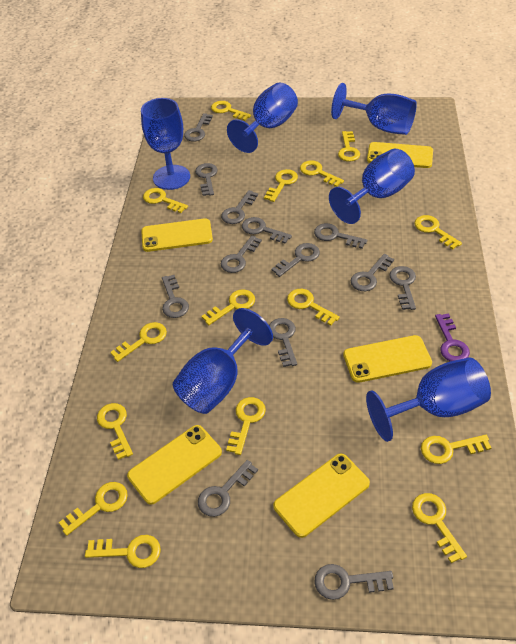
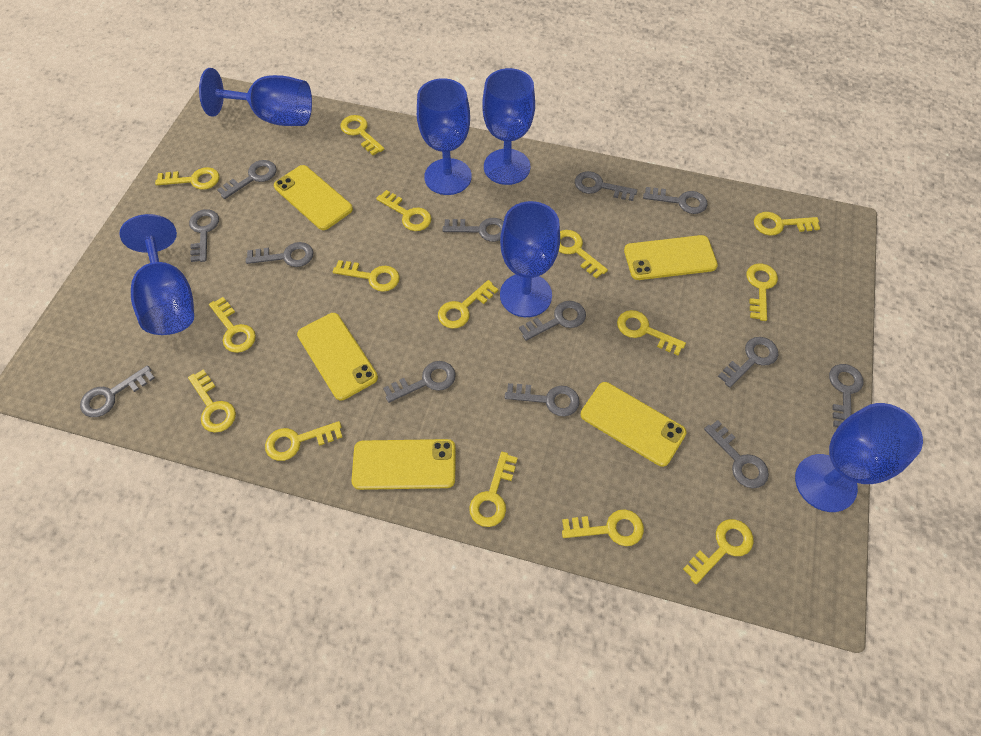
purple key: 1 -> 0

